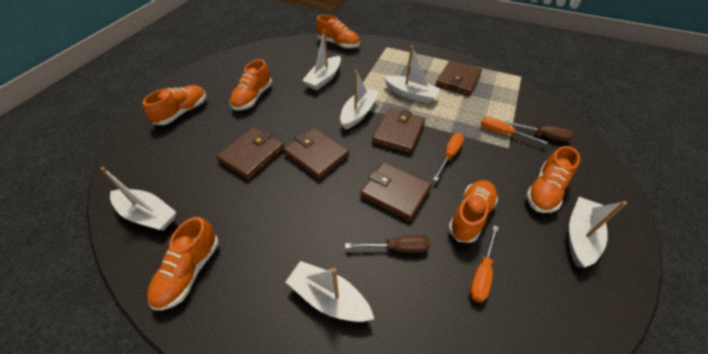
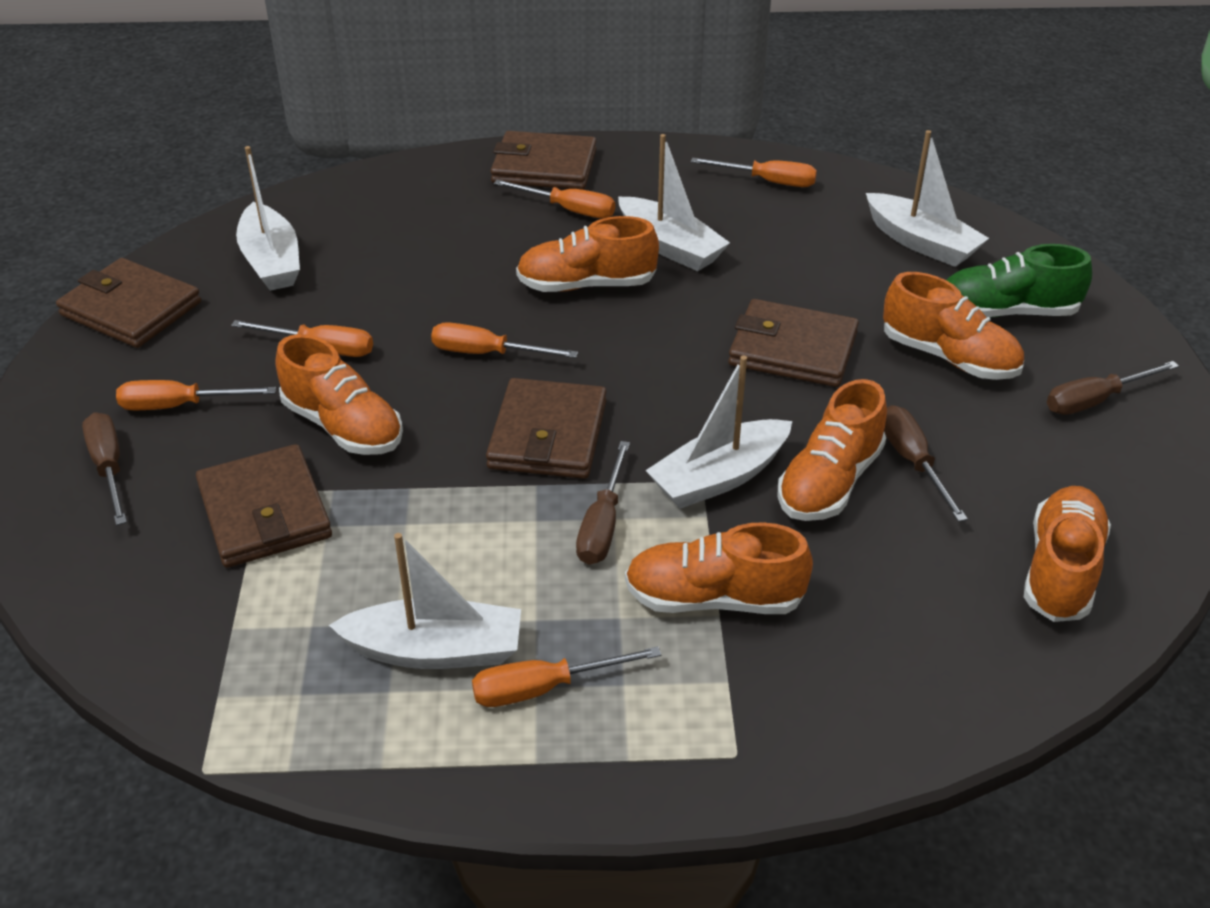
brown screwdriver: 2 -> 4
green shoe: 0 -> 1
orange screwdriver: 3 -> 6
white boat: 6 -> 5

